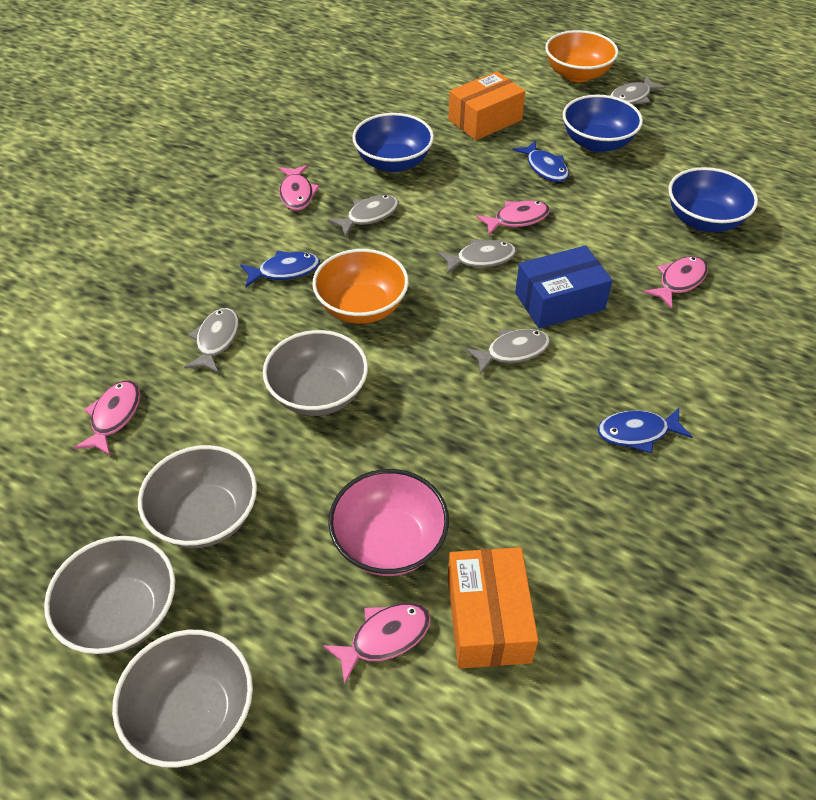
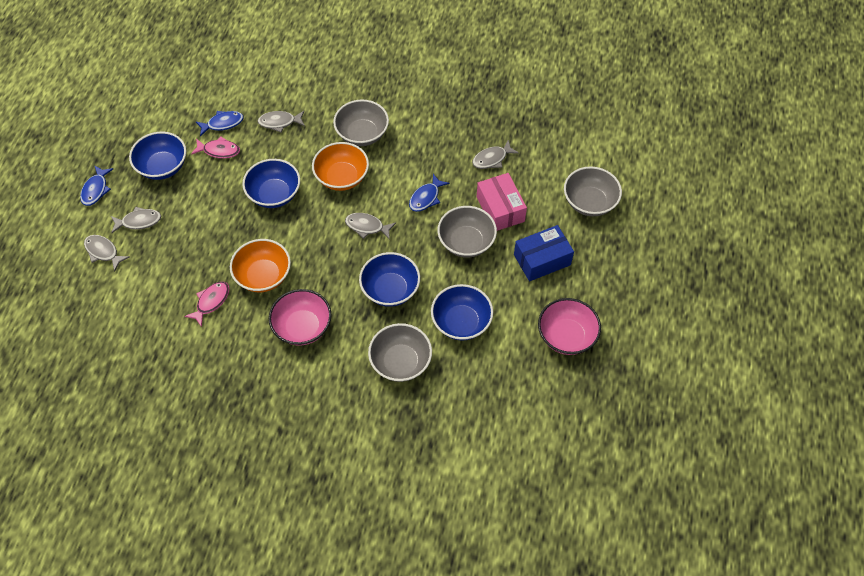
blue bowl: 3 -> 4
orange box: 2 -> 0
pink bowl: 1 -> 2
pink box: 0 -> 1
pink fish: 5 -> 2

